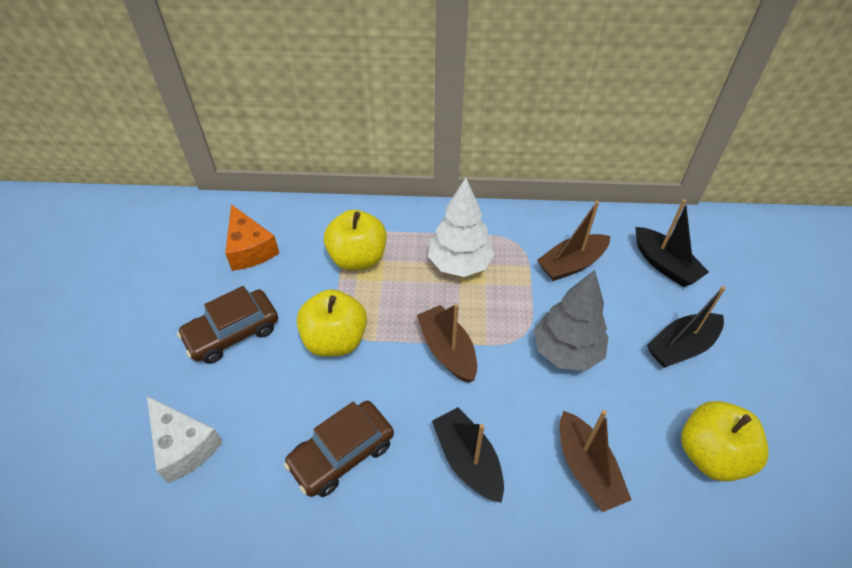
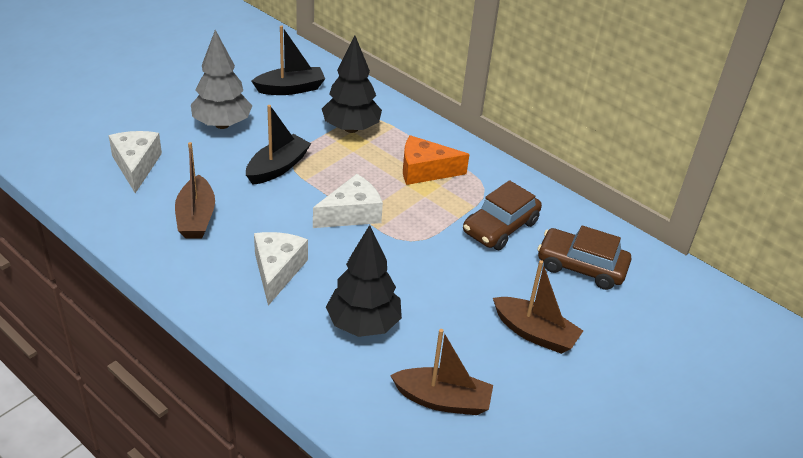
black boat: 3 -> 2
black tree: 0 -> 2
white cheese: 1 -> 3
white tree: 1 -> 0
yellow apple: 3 -> 0

